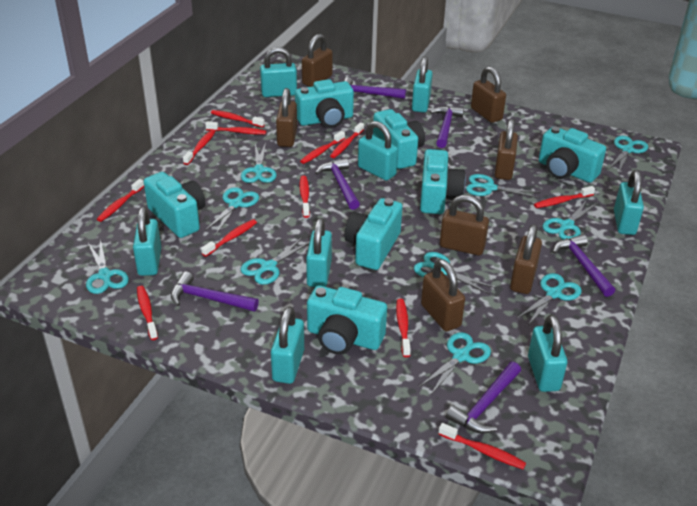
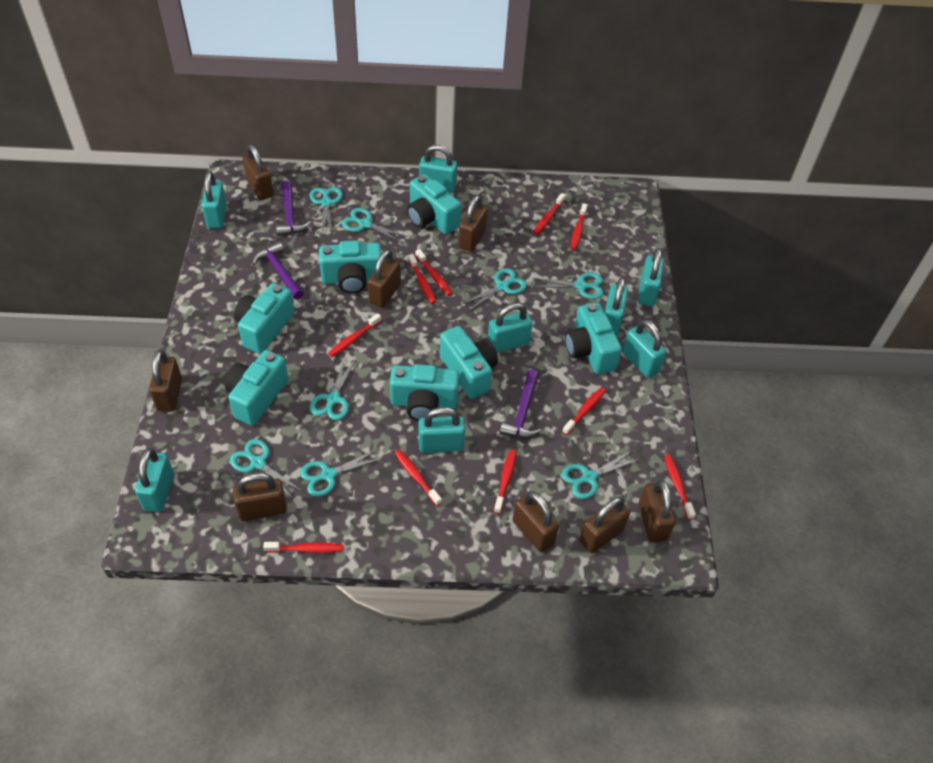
brown padlock: 7 -> 8
purple hammer: 6 -> 3
red toothbrush: 12 -> 10
turquoise scissors: 10 -> 8

